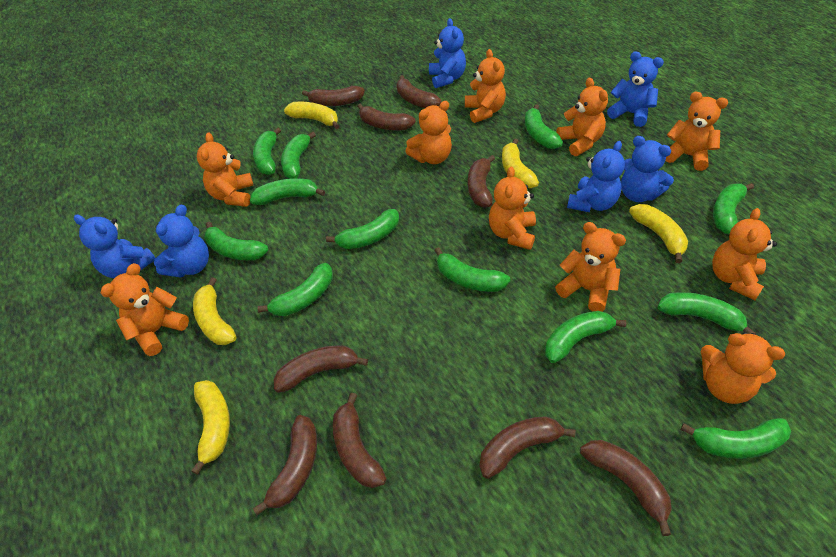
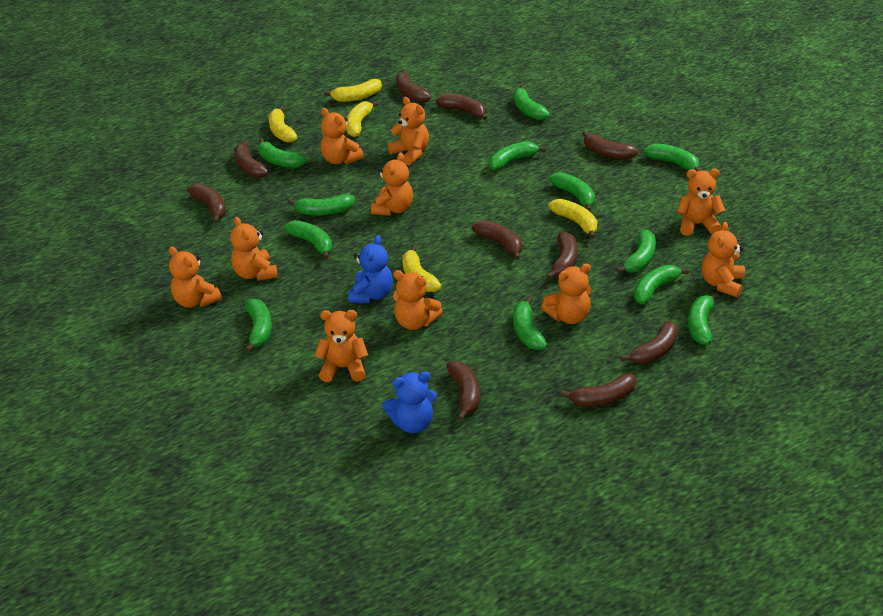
blue teddy bear: 6 -> 2
brown banana: 9 -> 10

